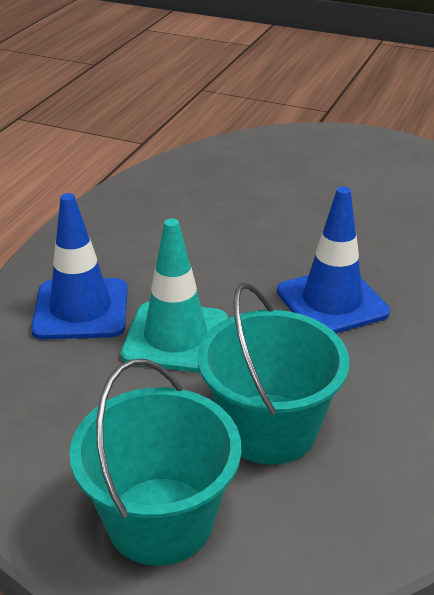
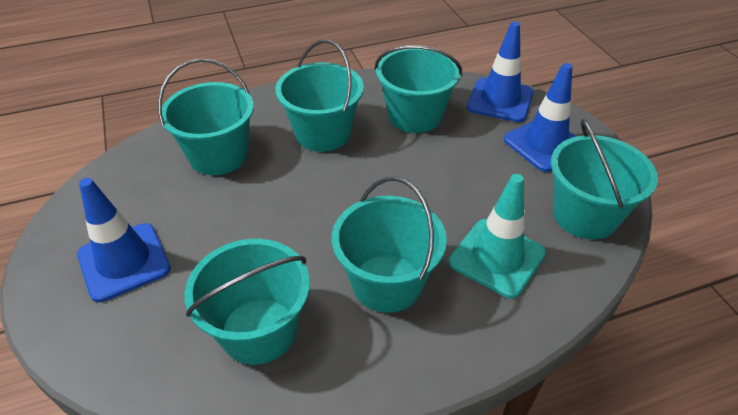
blue traffic cone: 2 -> 3
turquoise bucket: 2 -> 6

